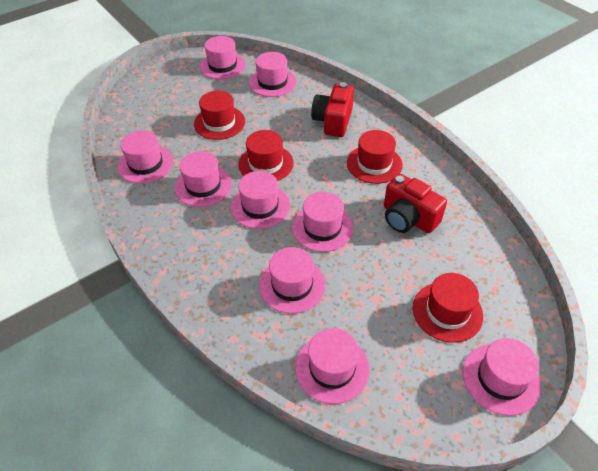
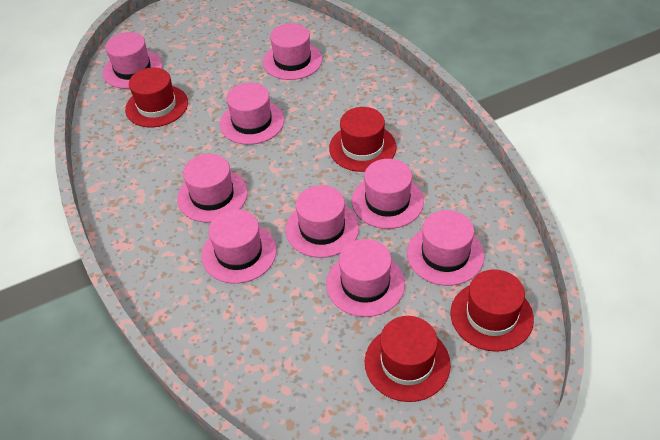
red camera: 2 -> 0

